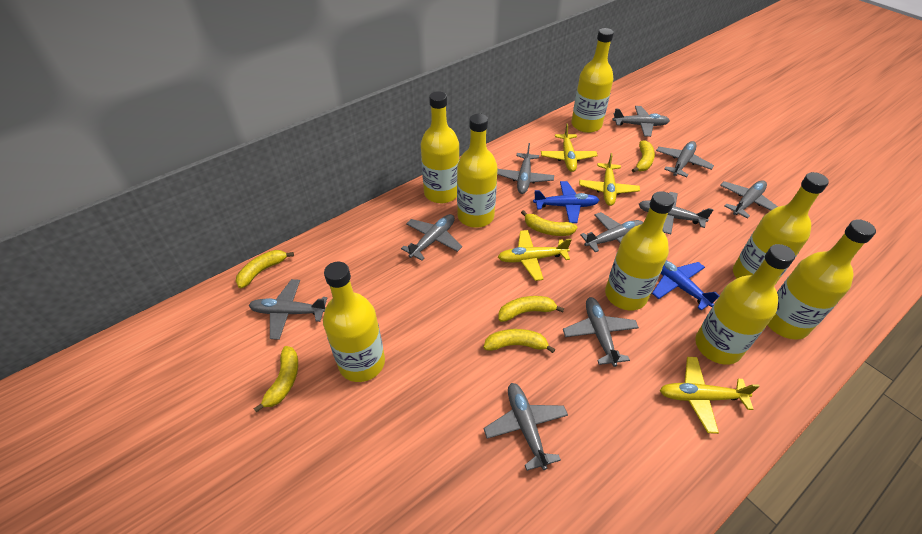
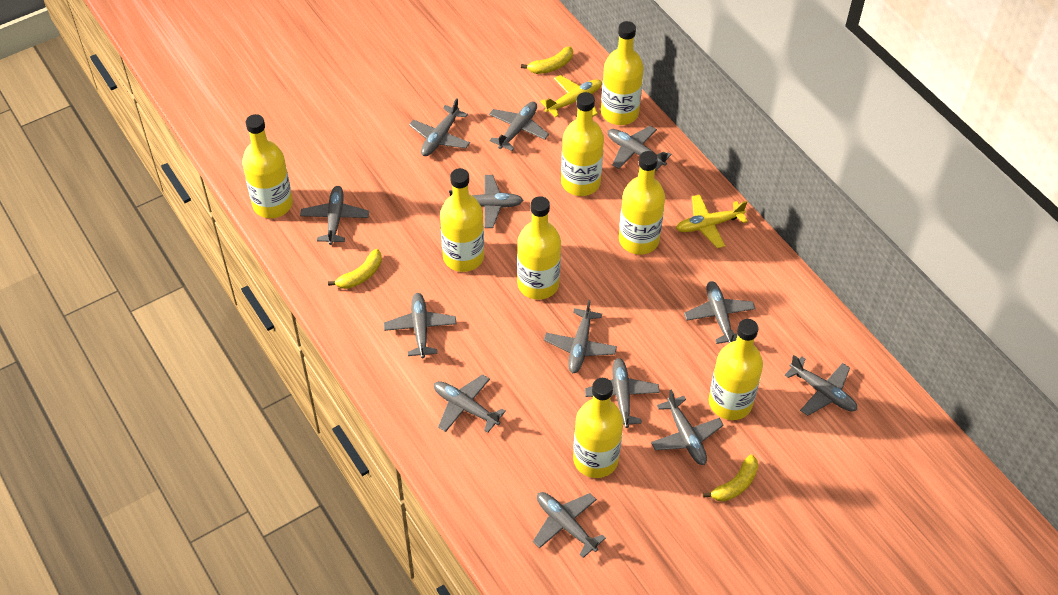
blue plane: 2 -> 0
grey plane: 10 -> 13
yellow banana: 6 -> 3
yellow plane: 4 -> 2

